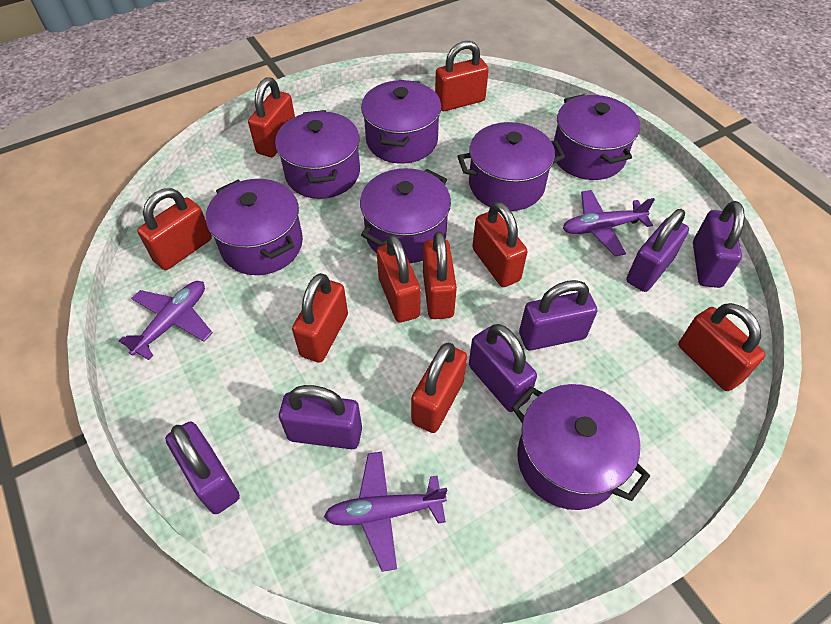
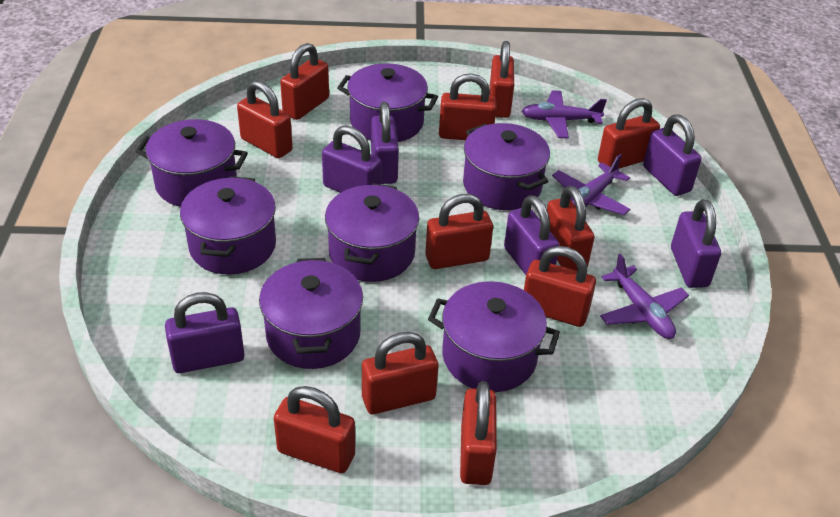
red padlock: 9 -> 11

